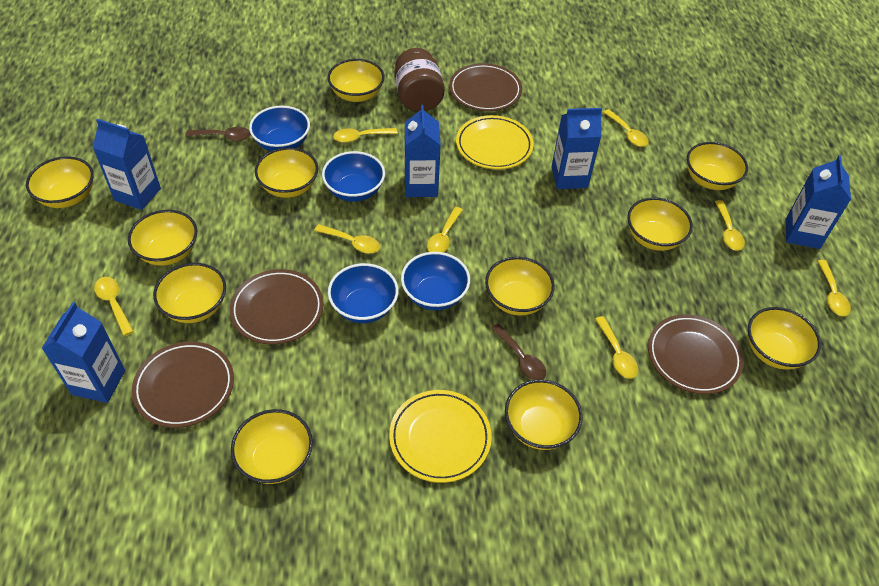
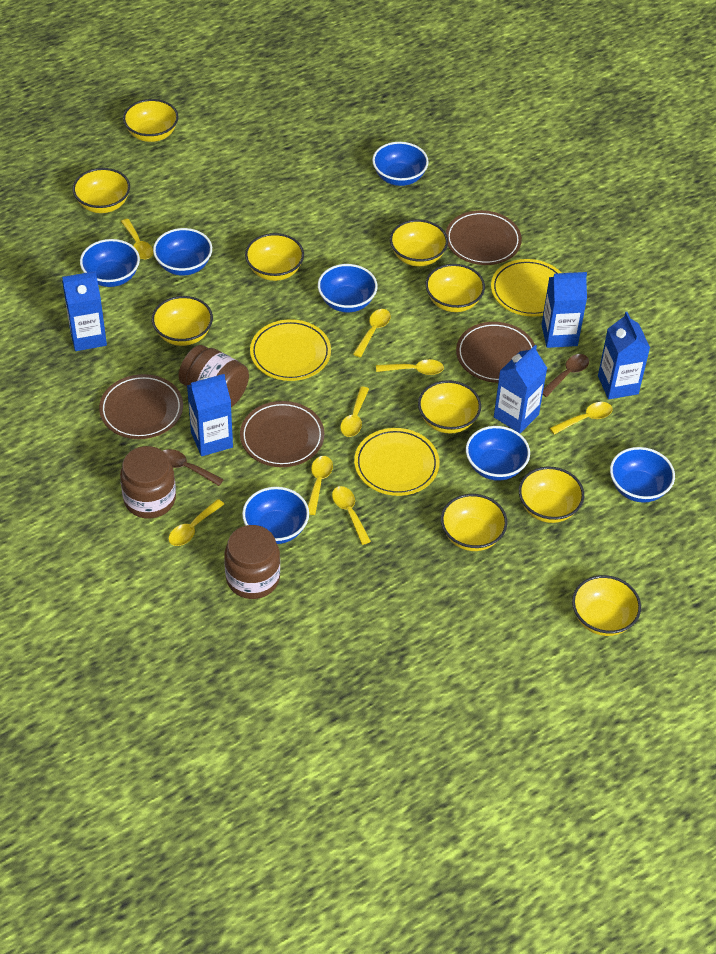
blue bowl: 4 -> 7
brown jar: 1 -> 3
yellow bowl: 11 -> 10
yellow plate: 2 -> 3

